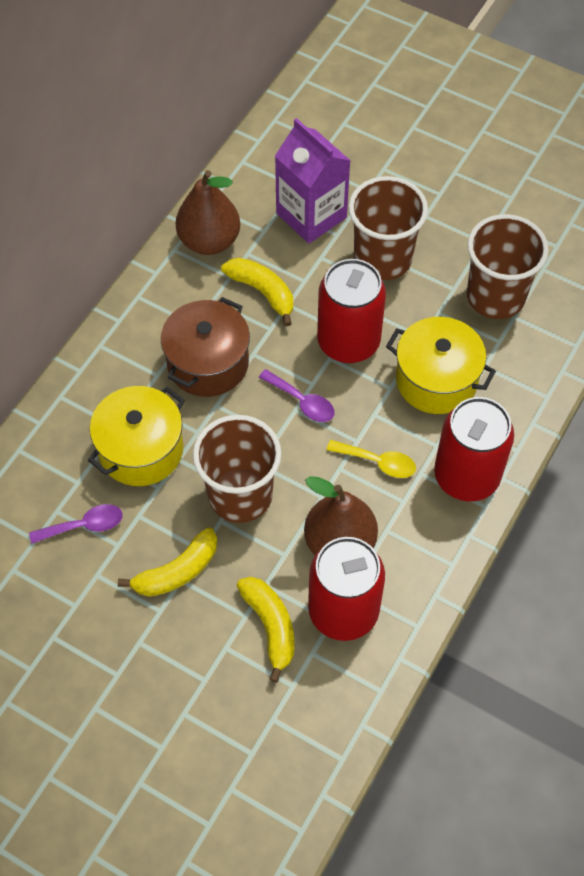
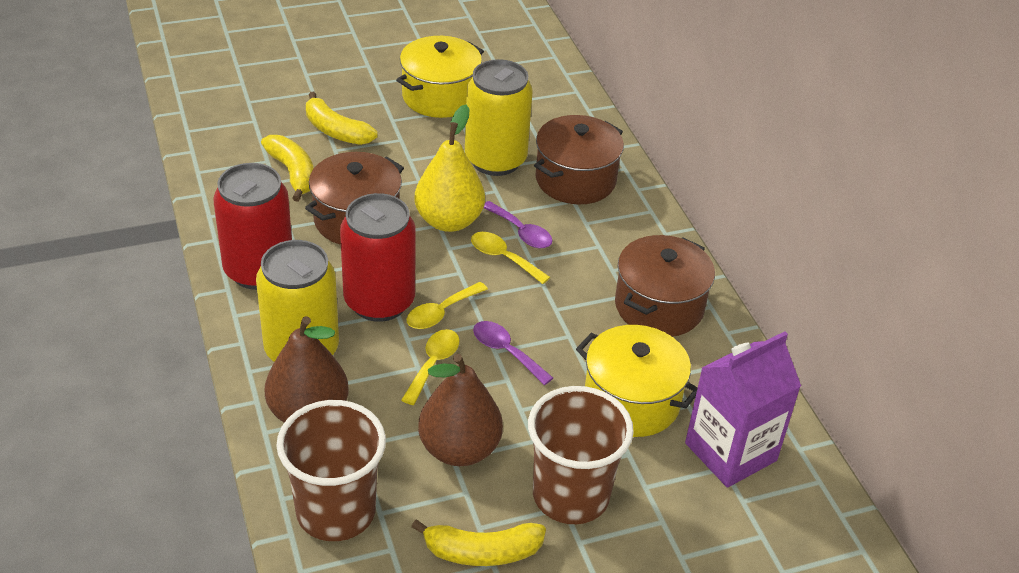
brown cup: 3 -> 2
brown pot: 1 -> 3
red can: 3 -> 2
yellow can: 0 -> 2
yellow pear: 0 -> 1
yellow spoon: 1 -> 3

